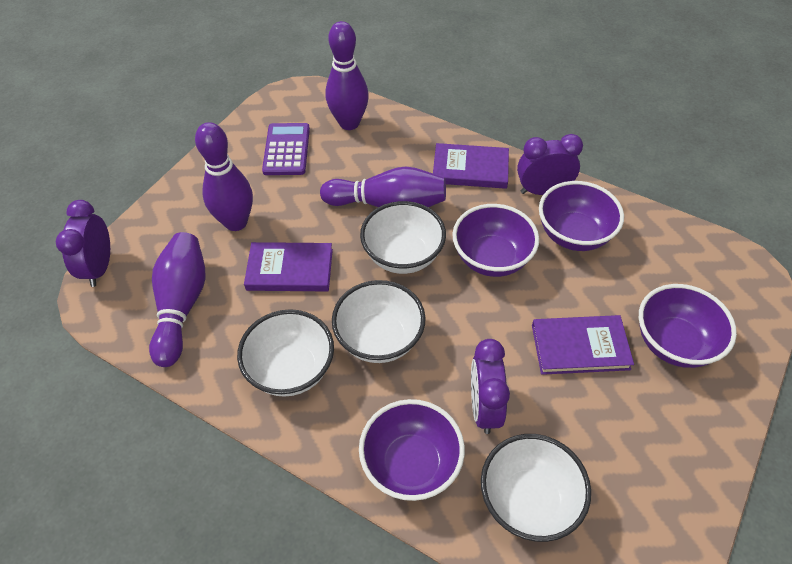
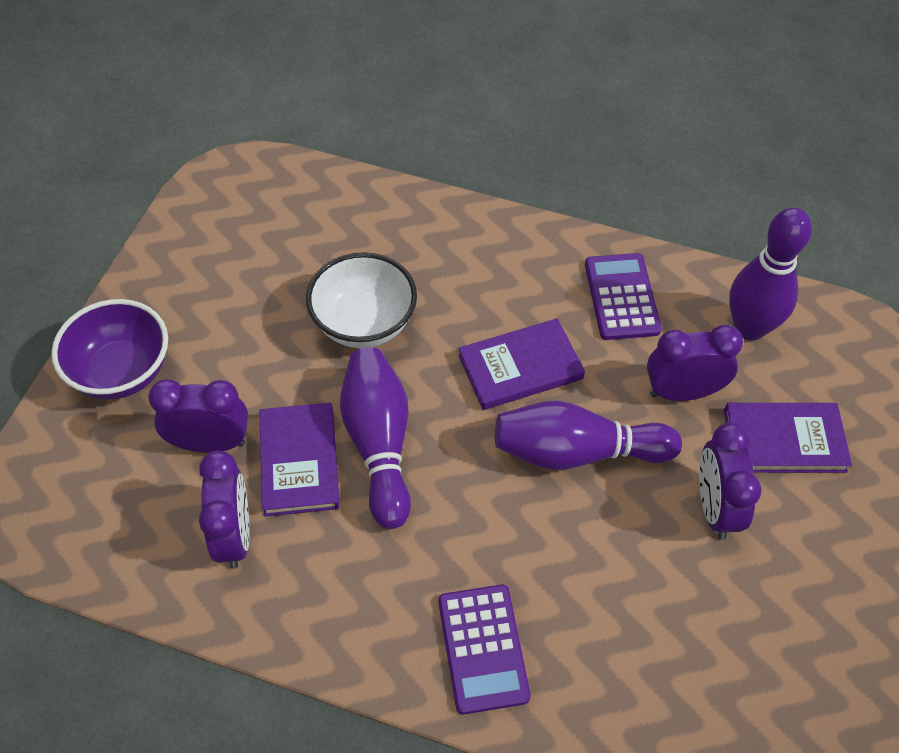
purple bowl: 4 -> 1
purple bowling pin: 4 -> 3
purple calculator: 1 -> 2
purple clock: 3 -> 4
white bowl: 4 -> 1

